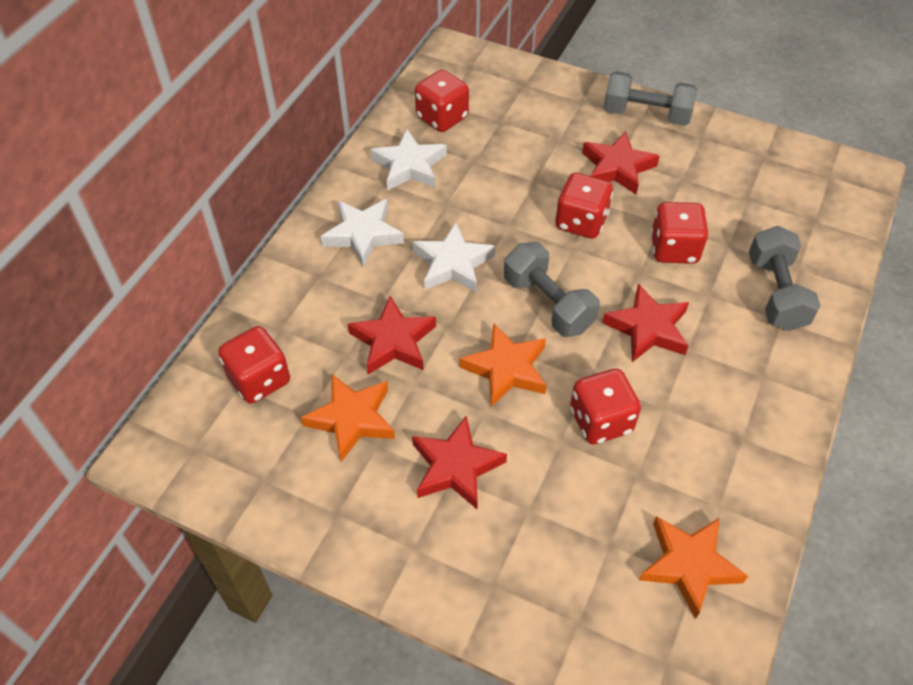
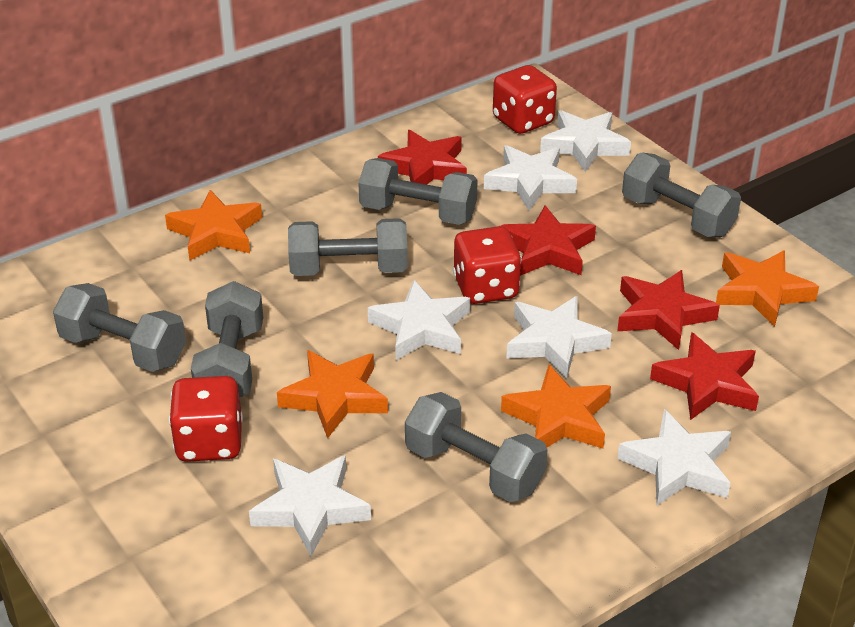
grey dumbbell: 3 -> 6
orange star: 3 -> 4
red dice: 5 -> 3
white star: 3 -> 6

